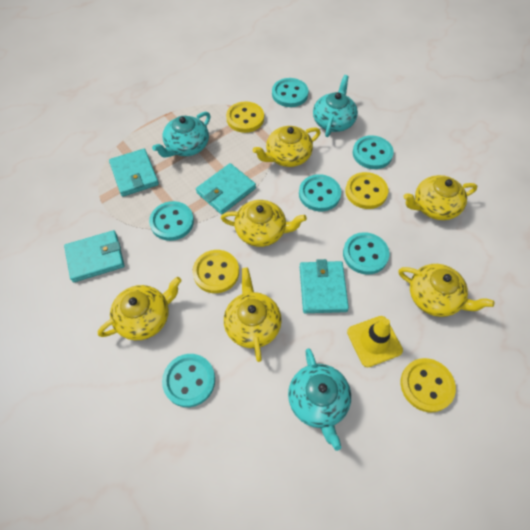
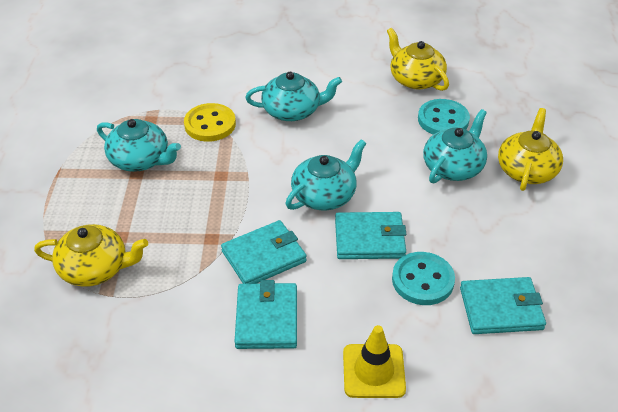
turquoise button: 6 -> 2
turquoise teapot: 3 -> 4
yellow button: 4 -> 1
yellow teapot: 6 -> 3

